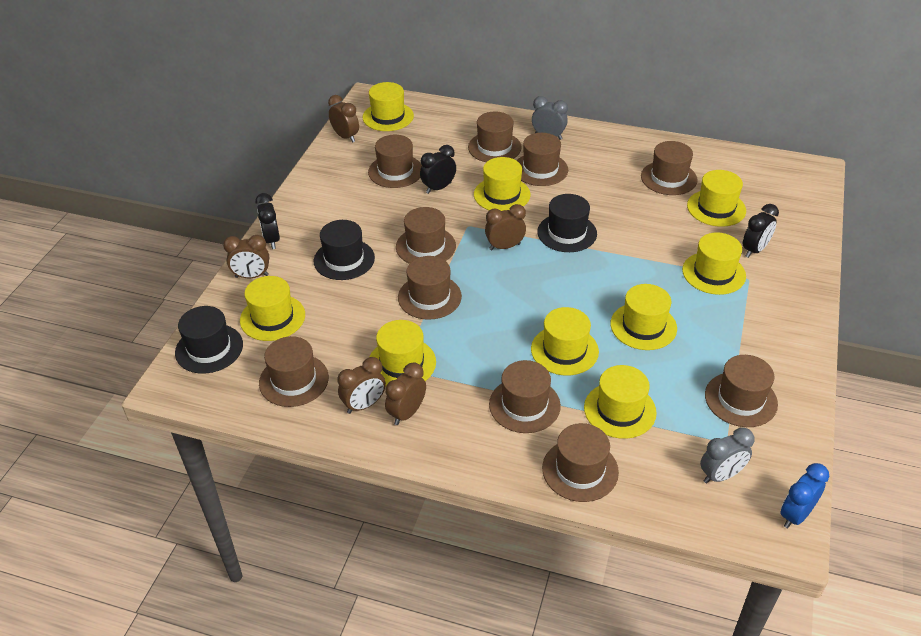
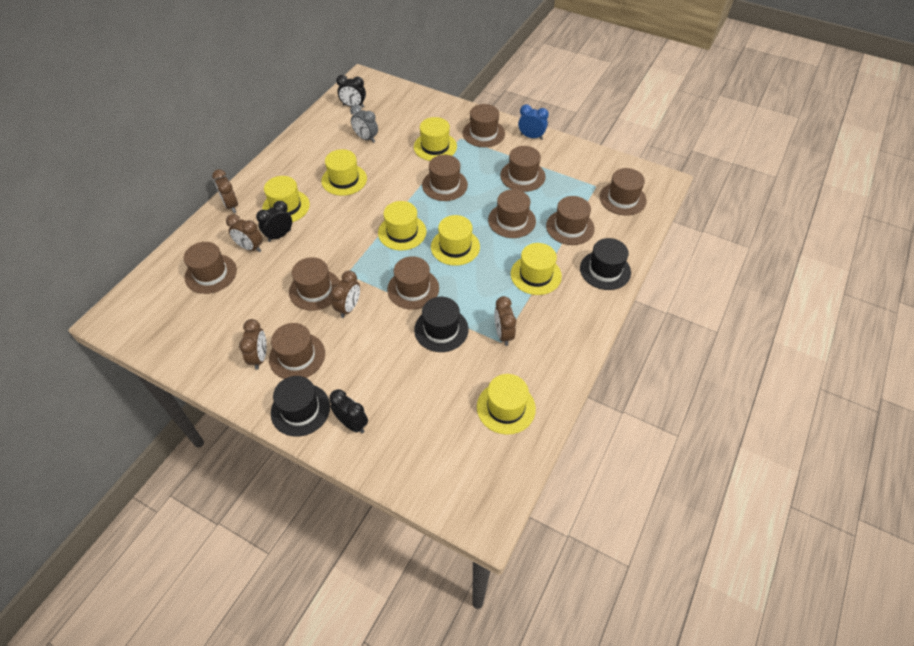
grey clock: 2 -> 1
yellow hat: 9 -> 7

